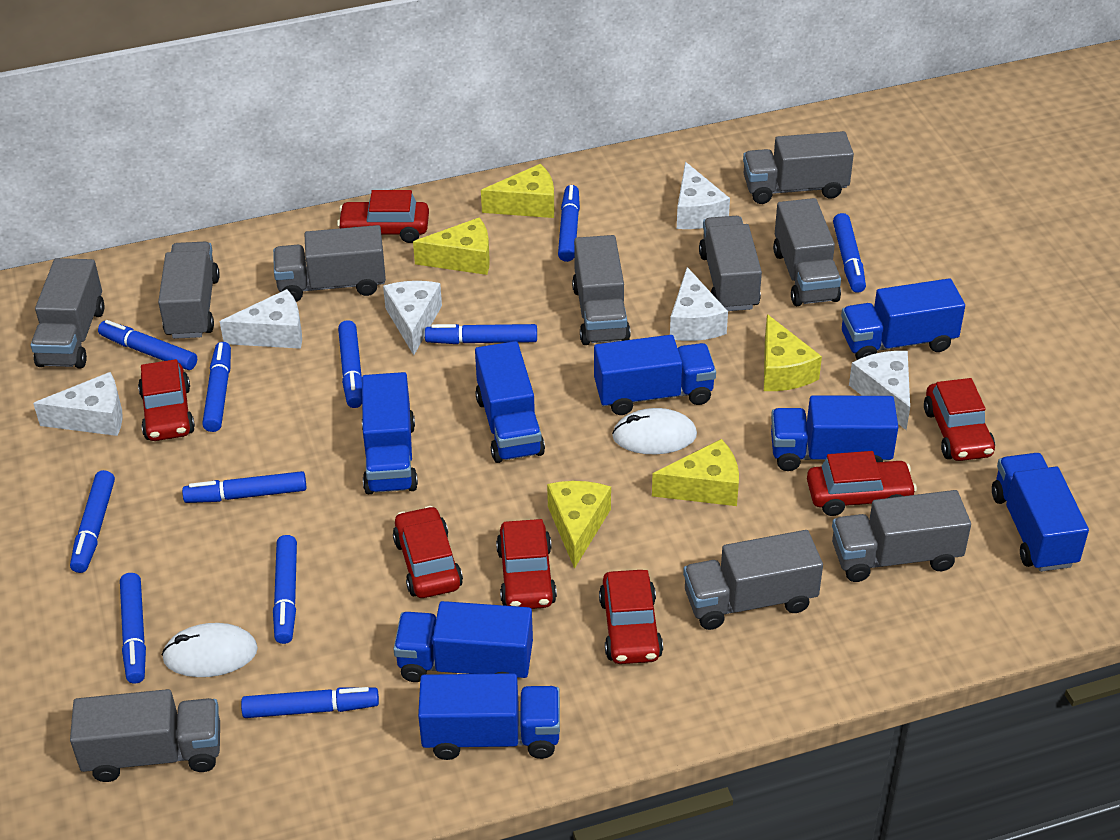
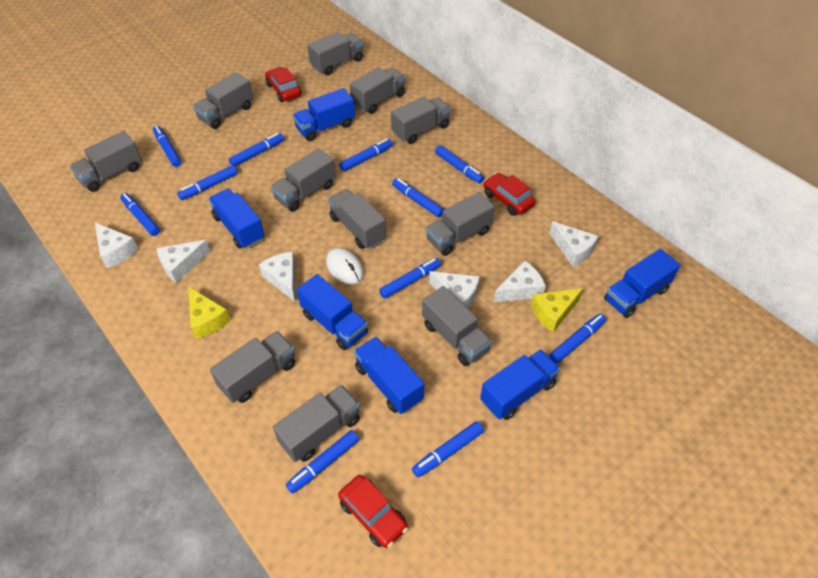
blue truck: 8 -> 6
grey truck: 10 -> 11
red car: 7 -> 3
white mouse: 2 -> 1
yellow cheese: 5 -> 2

